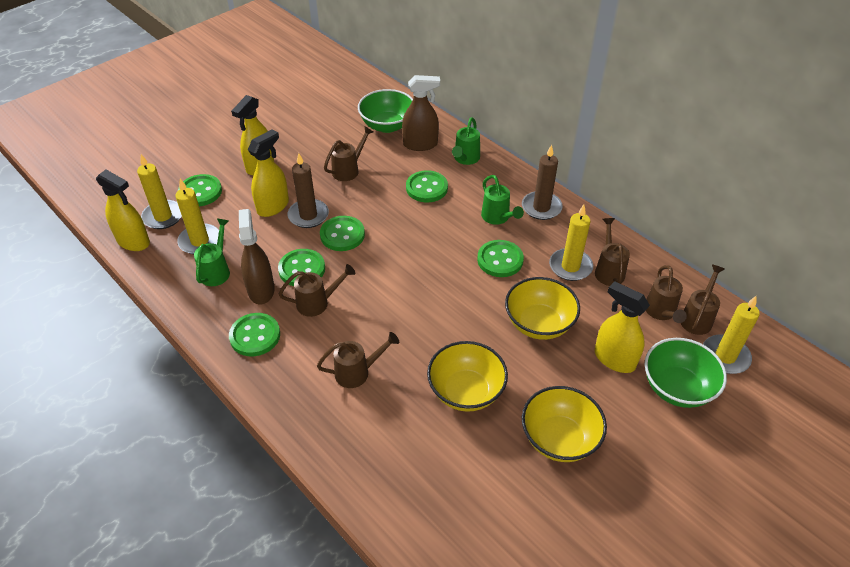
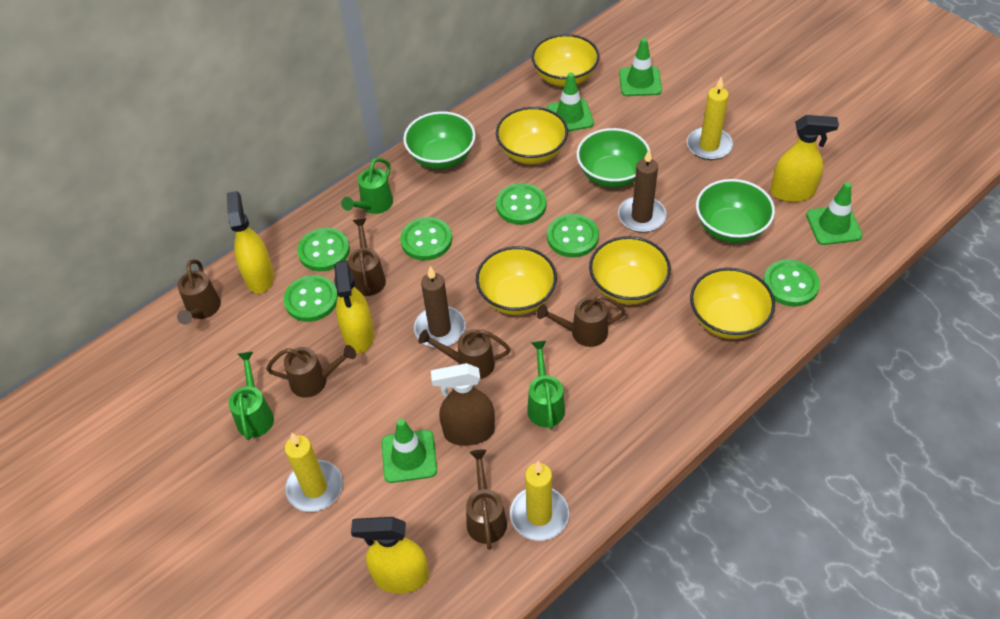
brown spray bottle: 2 -> 1
green bowl: 2 -> 3
green traffic cone: 0 -> 4
yellow bowl: 3 -> 5
yellow candle: 4 -> 3

